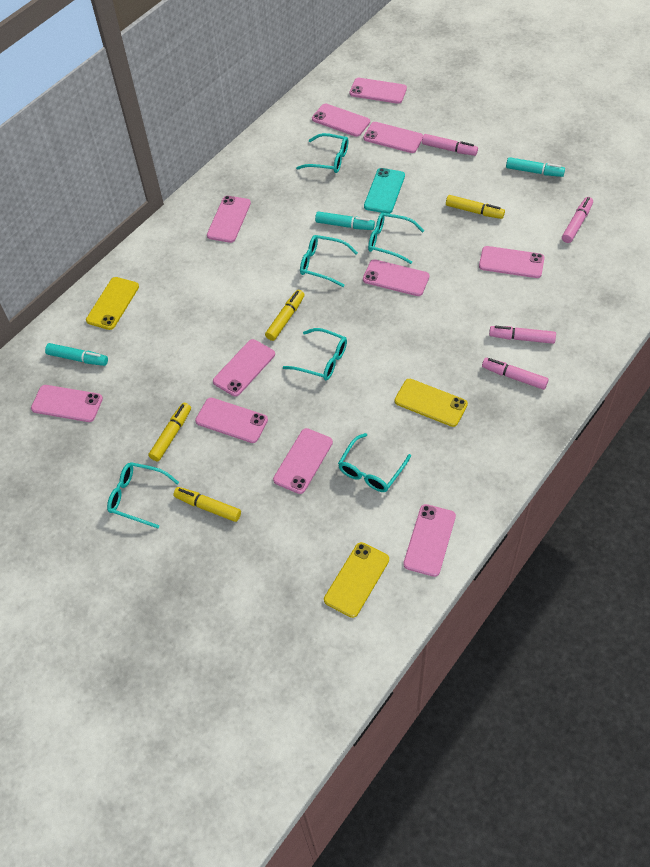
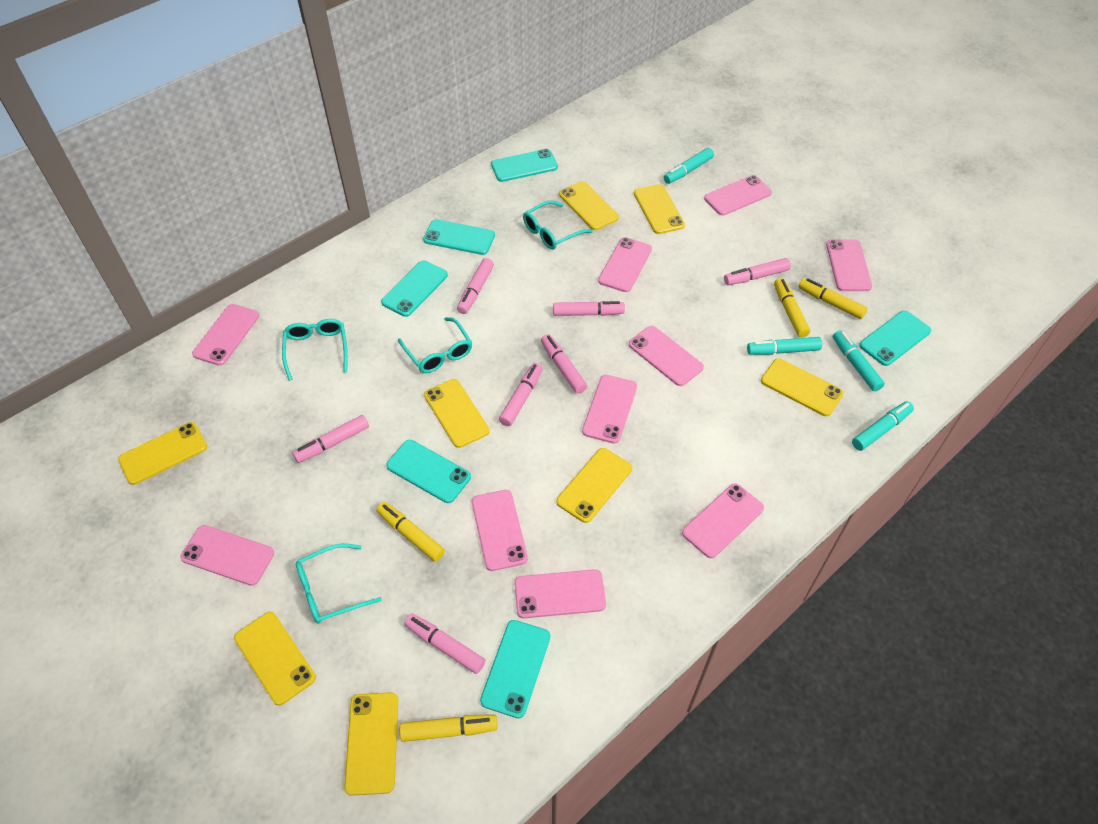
pink marker: 4 -> 7
pink phone: 11 -> 10
turquoise glasses: 6 -> 4
turquoise marker: 3 -> 4
turquoise phone: 1 -> 6
yellow phone: 3 -> 8

